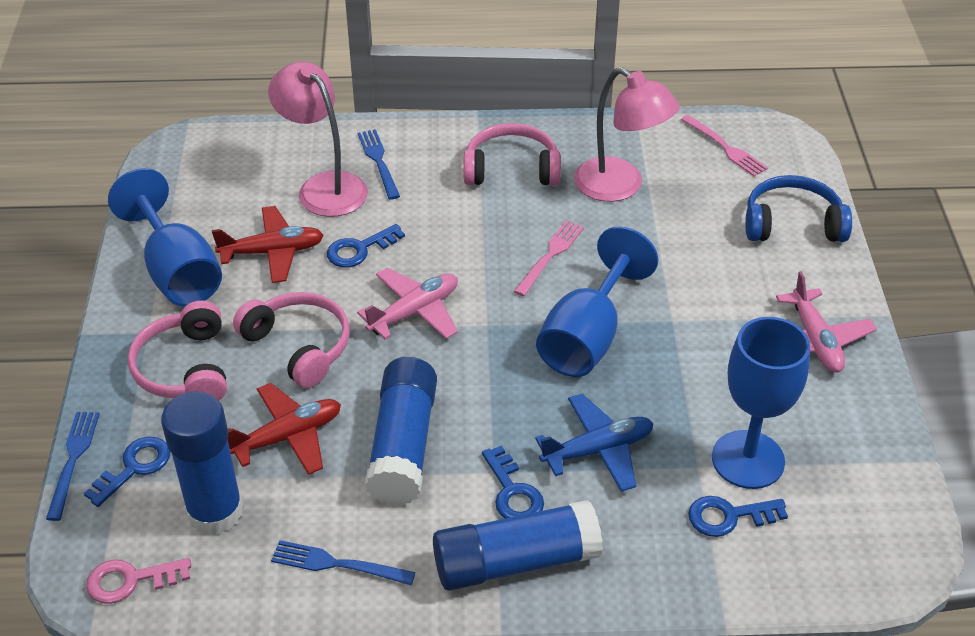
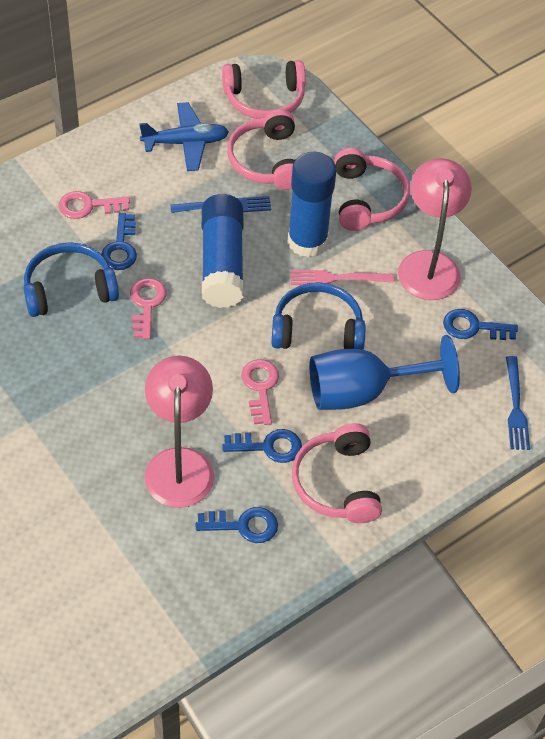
blue fork: 3 -> 2
blue glue stick: 3 -> 2
blue goblet: 3 -> 1
blue headphones: 1 -> 2
pink fork: 2 -> 1
pink headphones: 3 -> 4
pink key: 1 -> 3
pink plane: 2 -> 0
red plane: 2 -> 0

